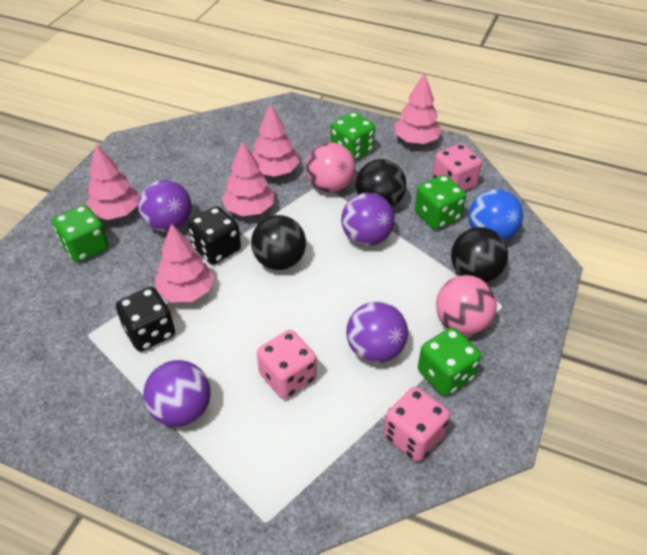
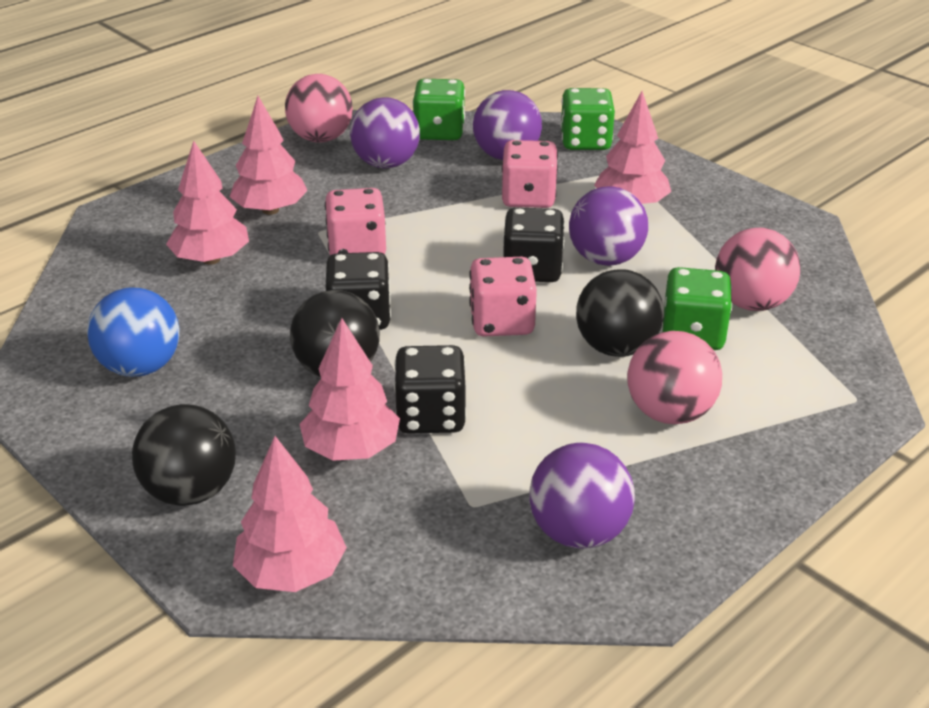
black dice: 2 -> 3
green dice: 4 -> 3
pink ball: 2 -> 3

